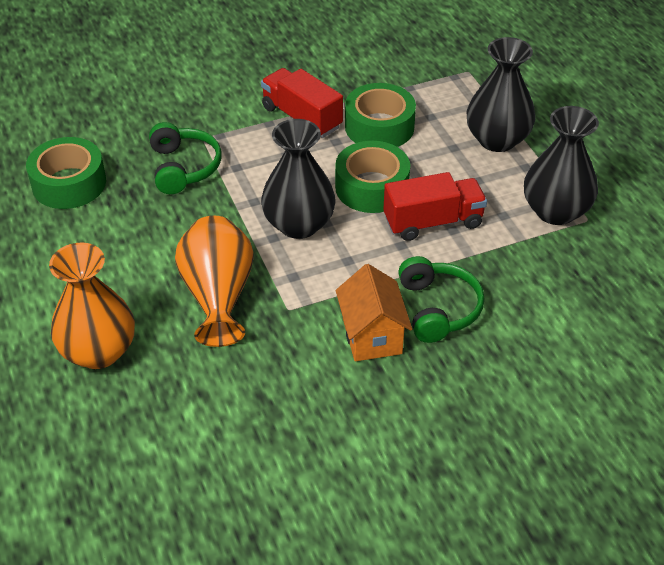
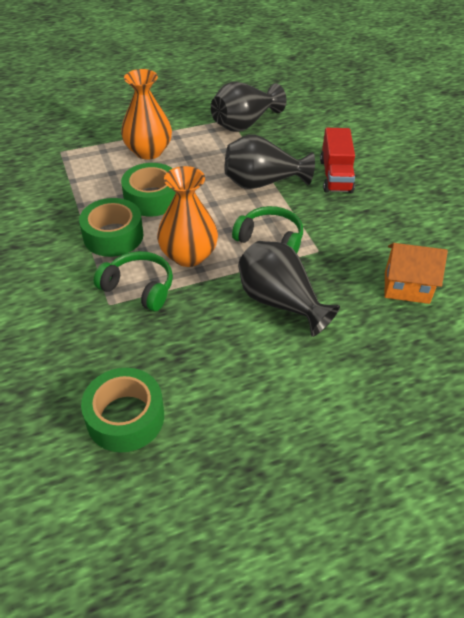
red truck: 2 -> 1

